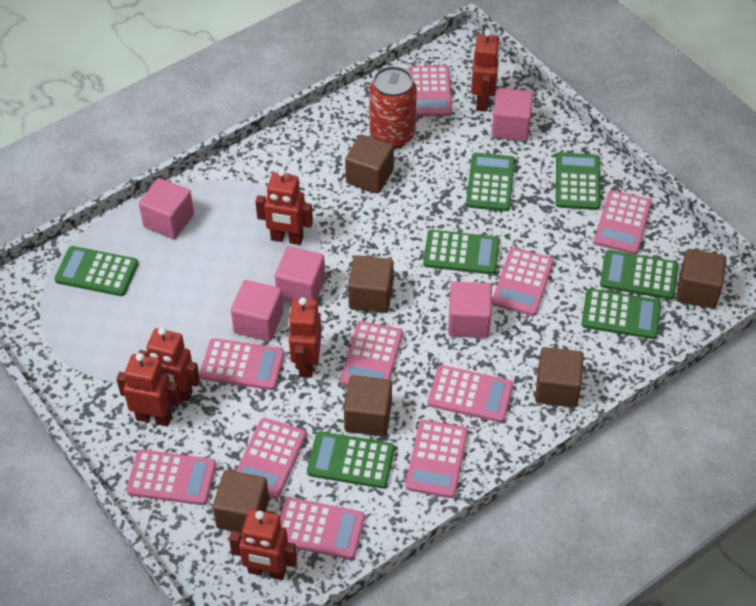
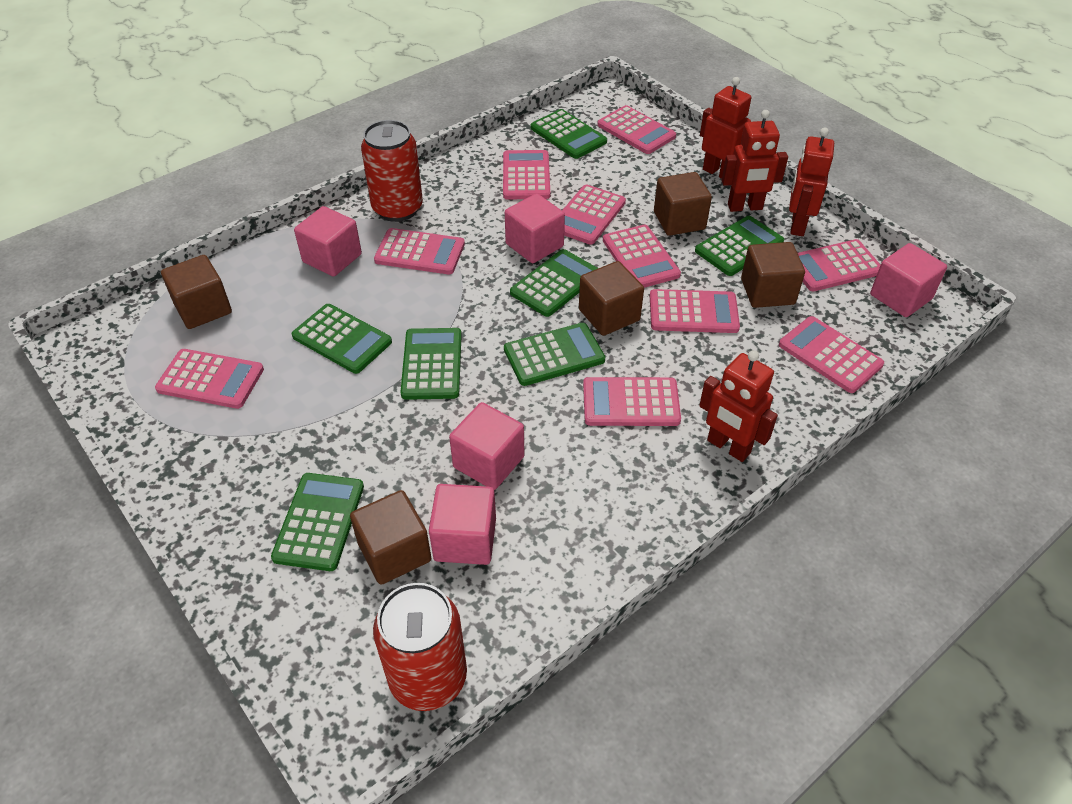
brown cube: 6 -> 5
red can: 1 -> 2
red robot: 6 -> 4

